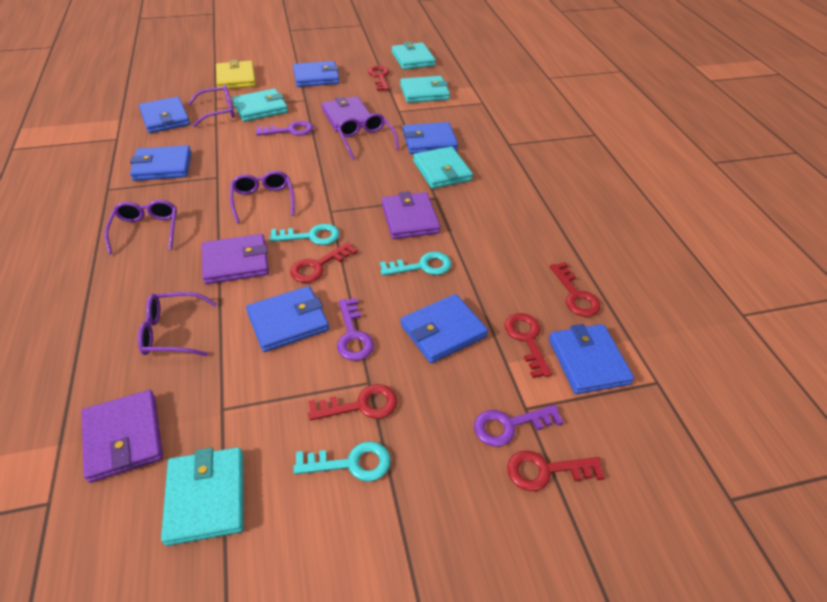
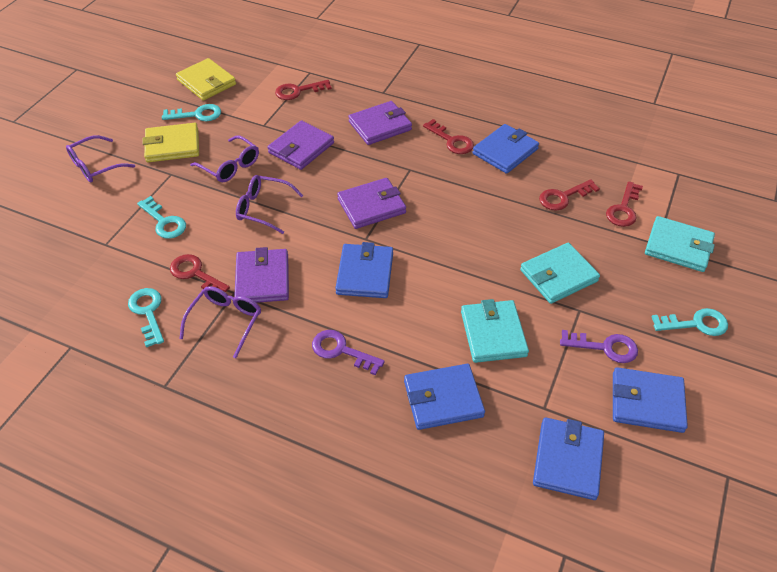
blue wallet: 7 -> 5
purple glasses: 5 -> 4
purple key: 3 -> 2
red key: 6 -> 5
turquoise key: 3 -> 4
turquoise wallet: 5 -> 3
yellow wallet: 1 -> 2

